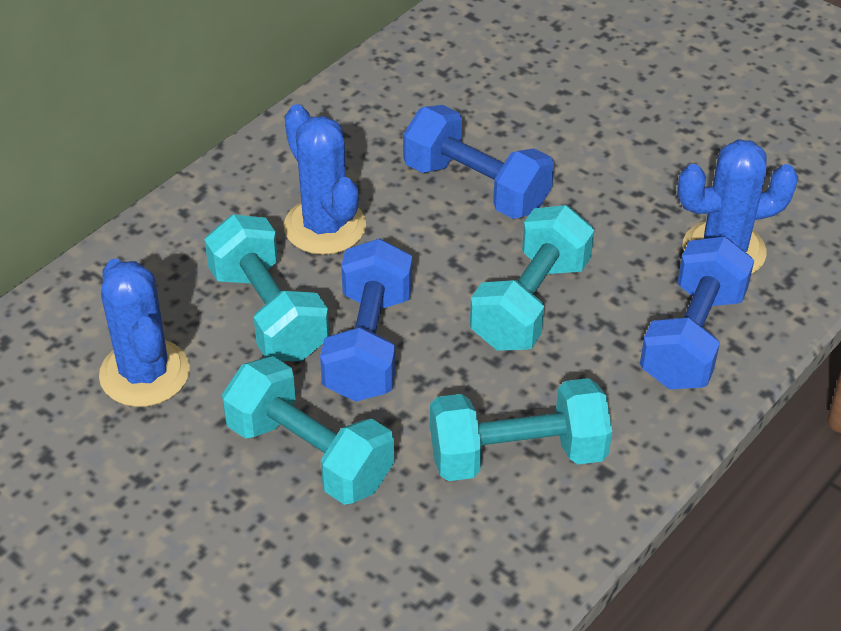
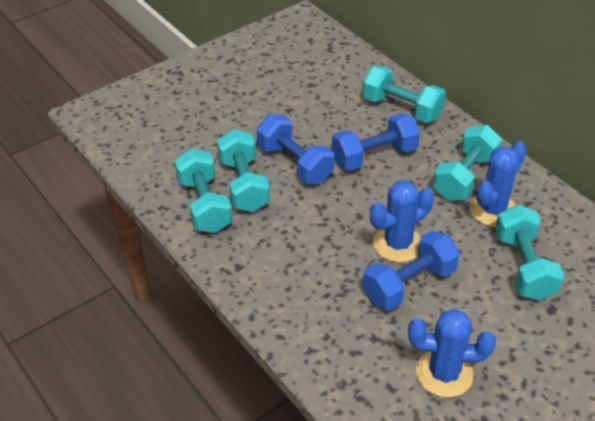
turquoise dumbbell: 4 -> 5

